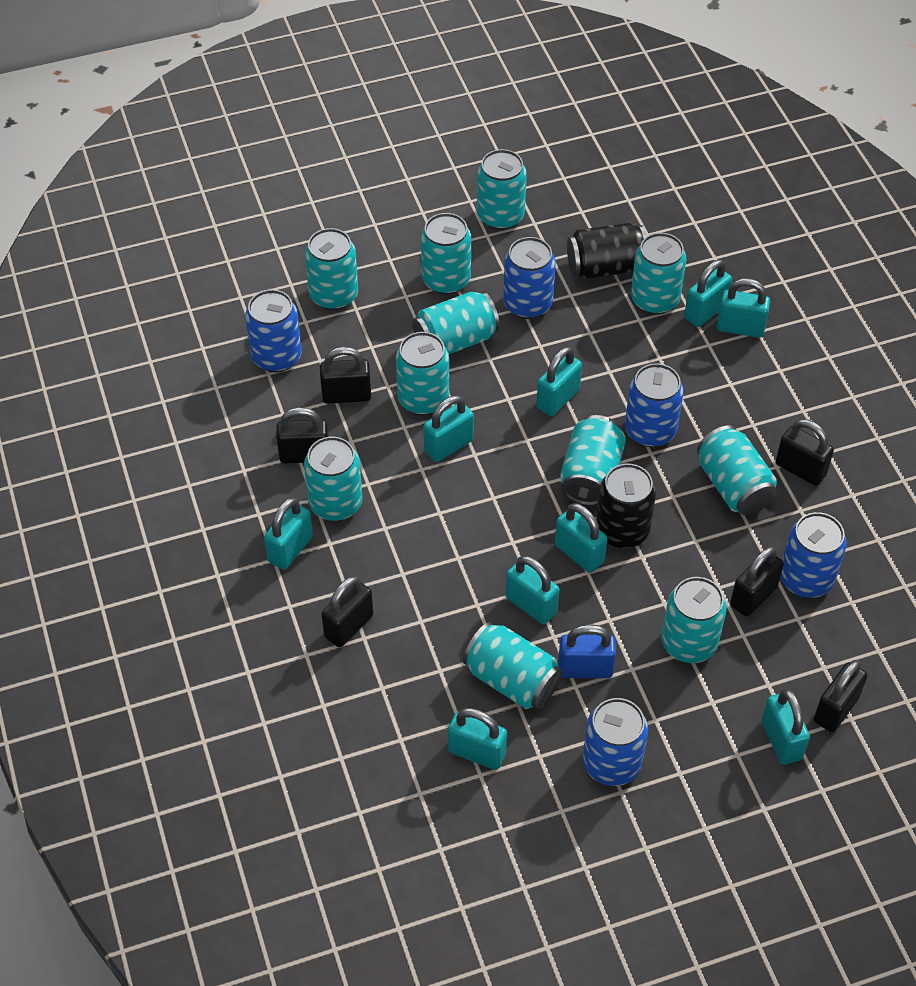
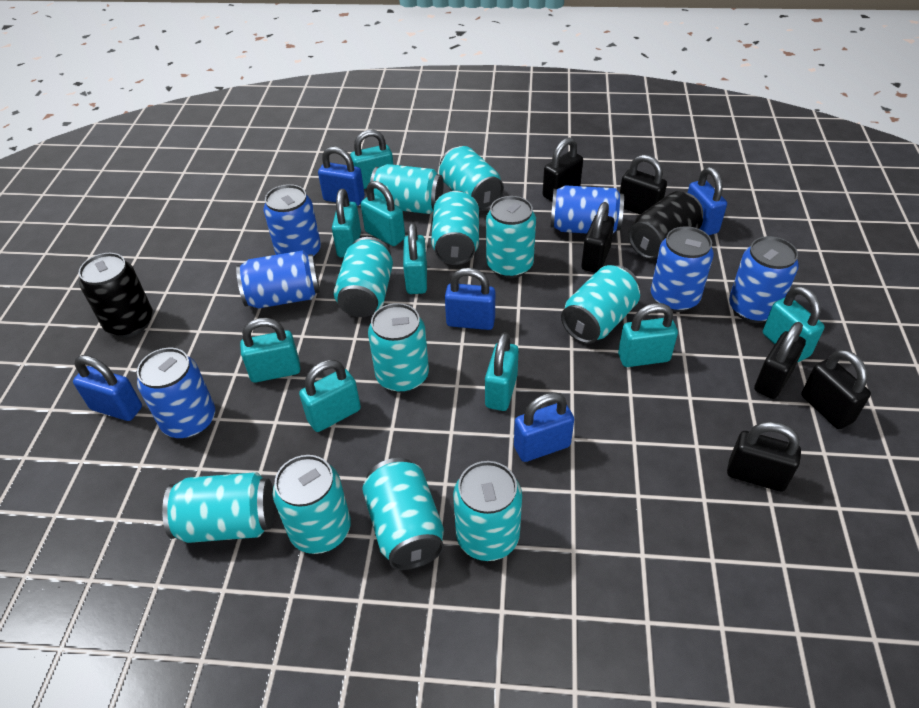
blue can: 5 -> 6
blue padlock: 1 -> 5

